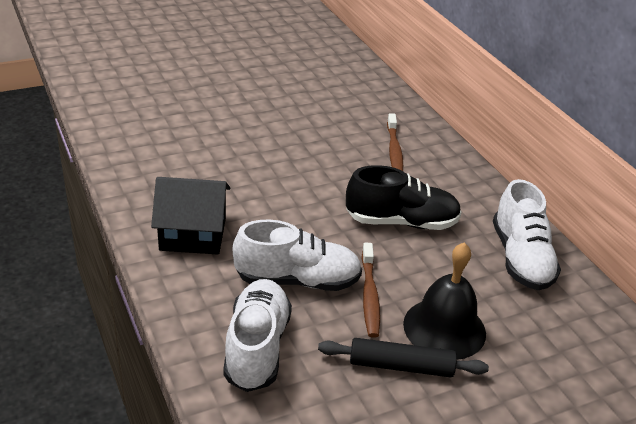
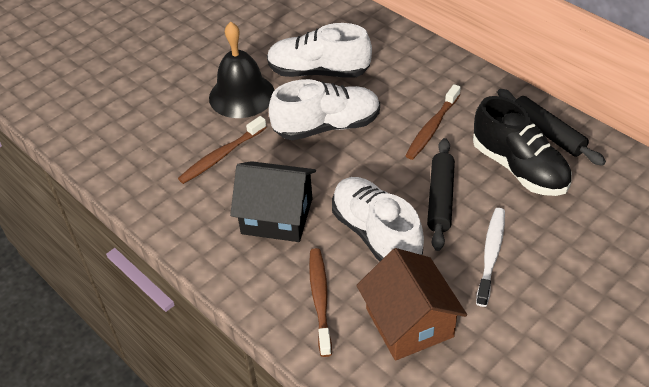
black rolling pin: 1 -> 2
brown house: 0 -> 1
brown toothbrush: 2 -> 3
white toothbrush: 0 -> 1

